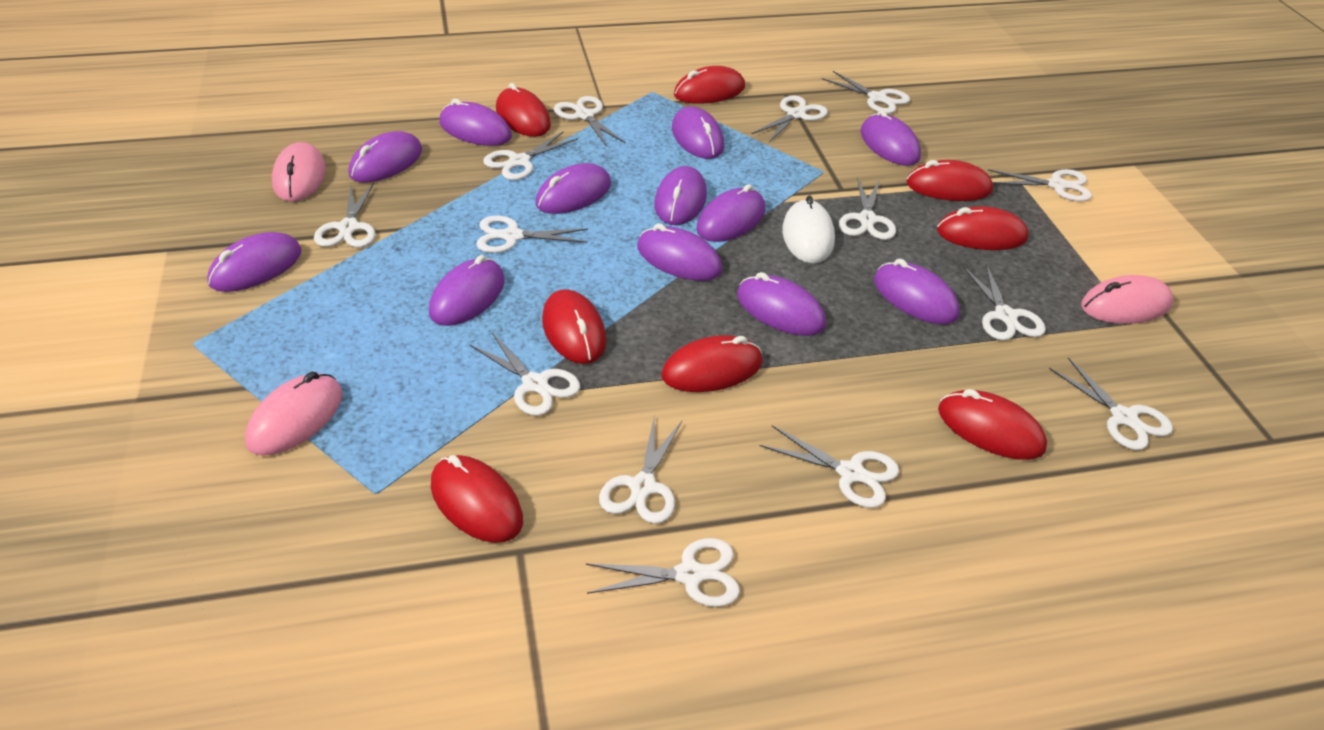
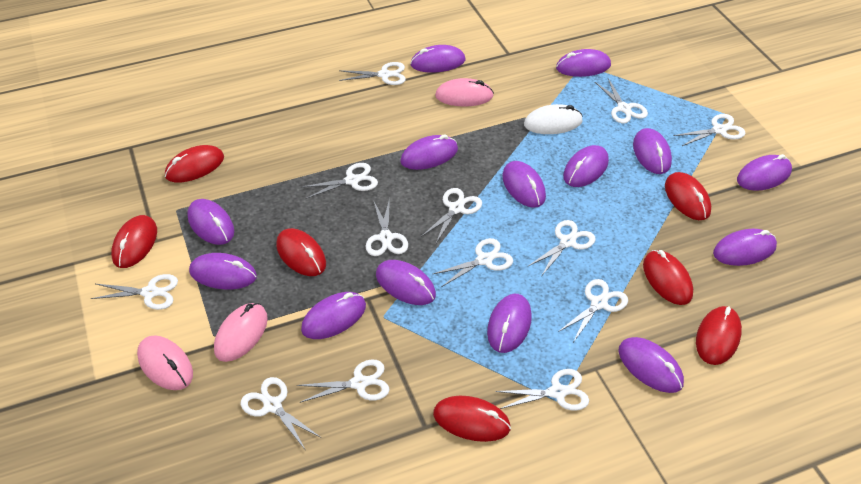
purple mouse: 12 -> 14
red mouse: 8 -> 7
white scissors: 14 -> 13

